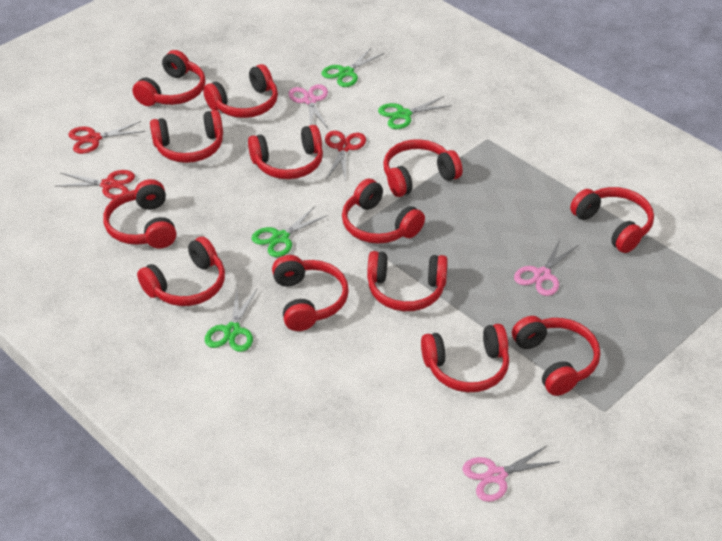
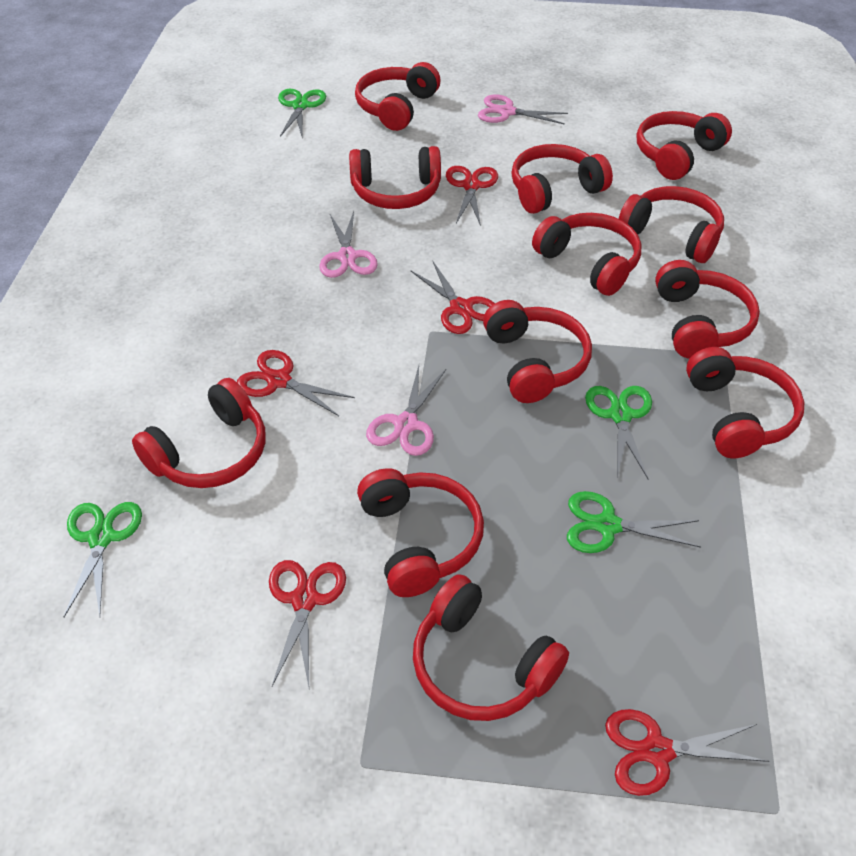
red headphones: 13 -> 12
red scissors: 3 -> 5

